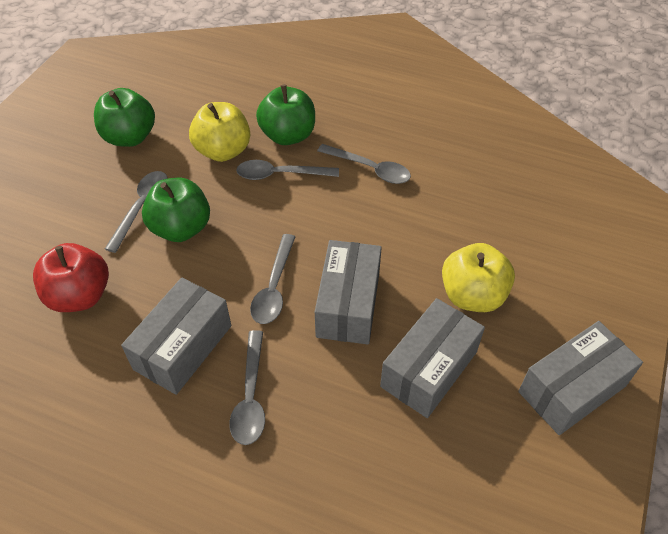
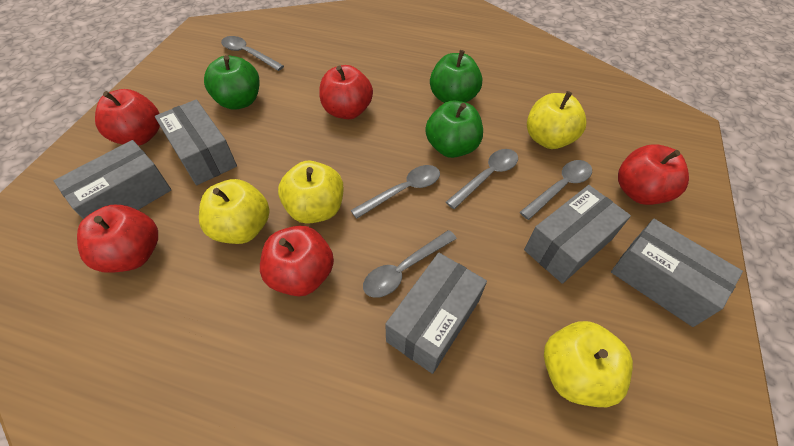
grey box: 4 -> 5
red apple: 1 -> 5
yellow apple: 2 -> 4

